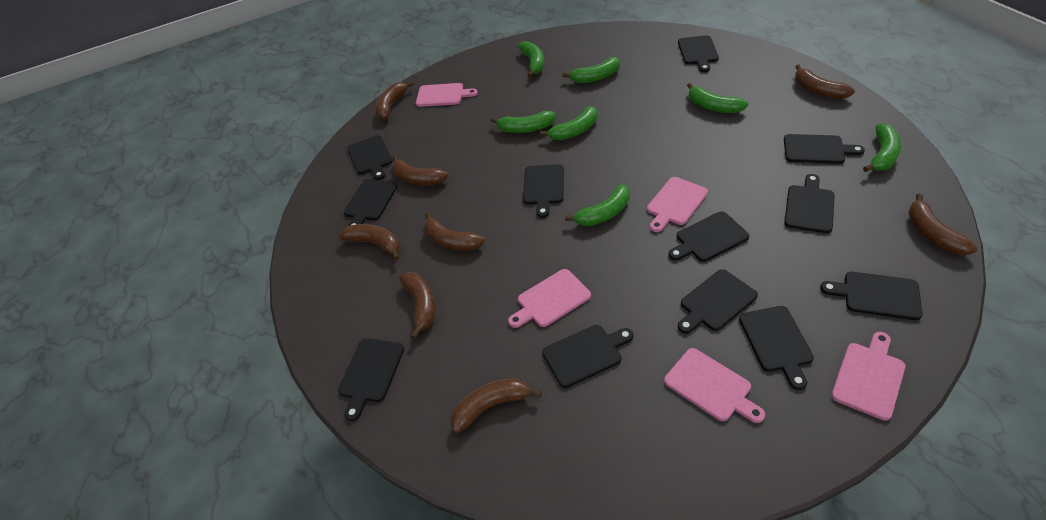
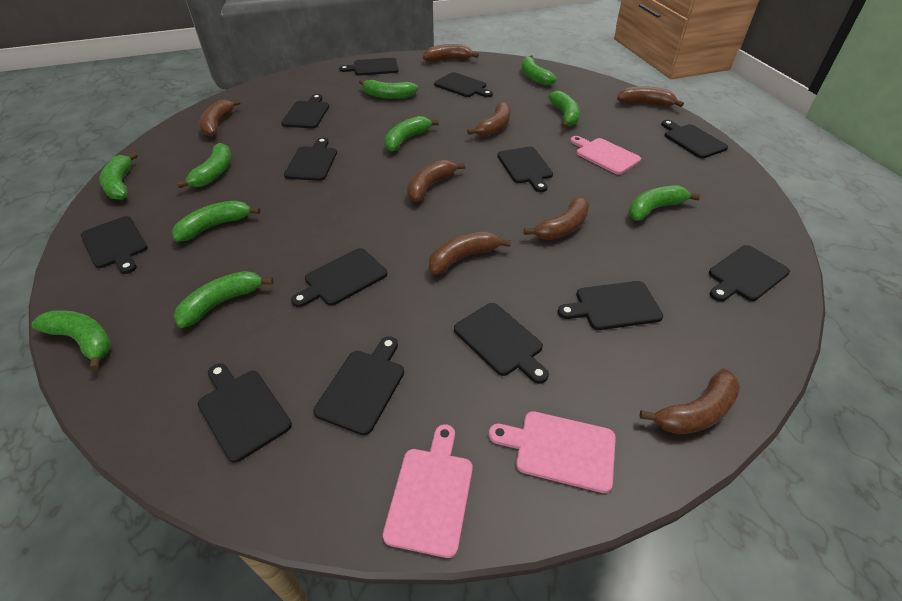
black cutting board: 12 -> 13
green banana: 7 -> 10
pink cutting board: 5 -> 3

